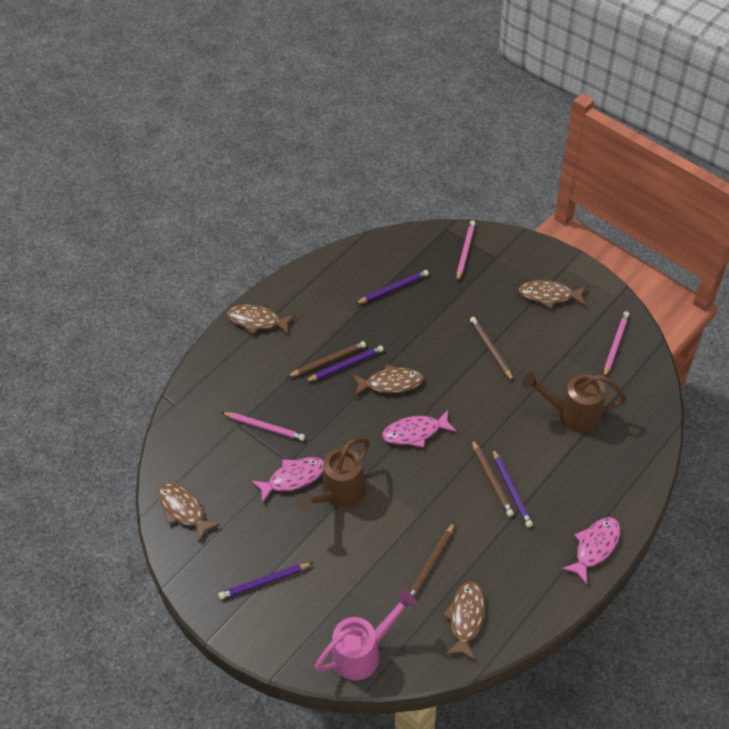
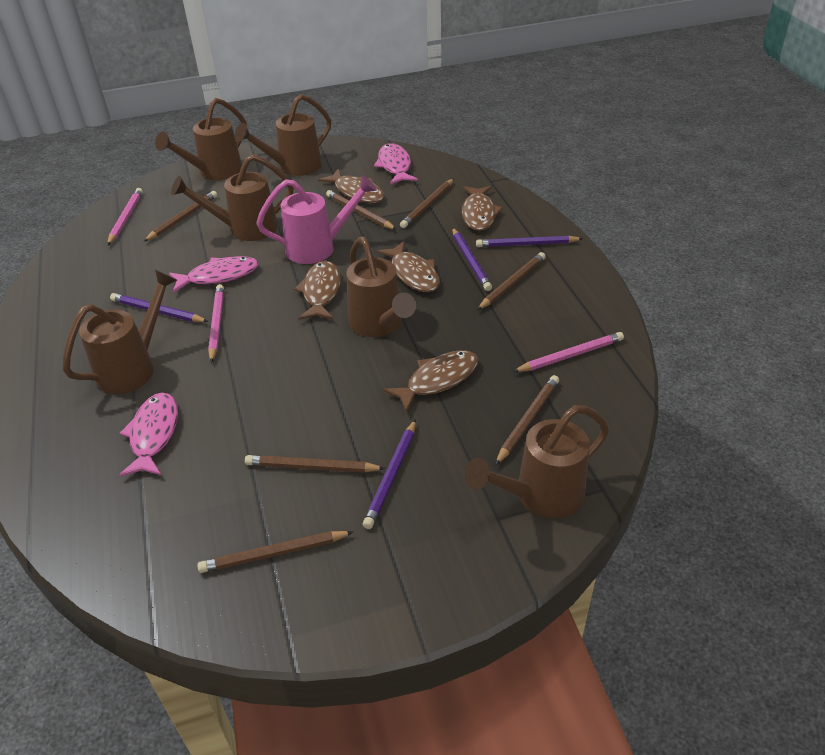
brown pencil: 4 -> 7
brown watering can: 2 -> 6

